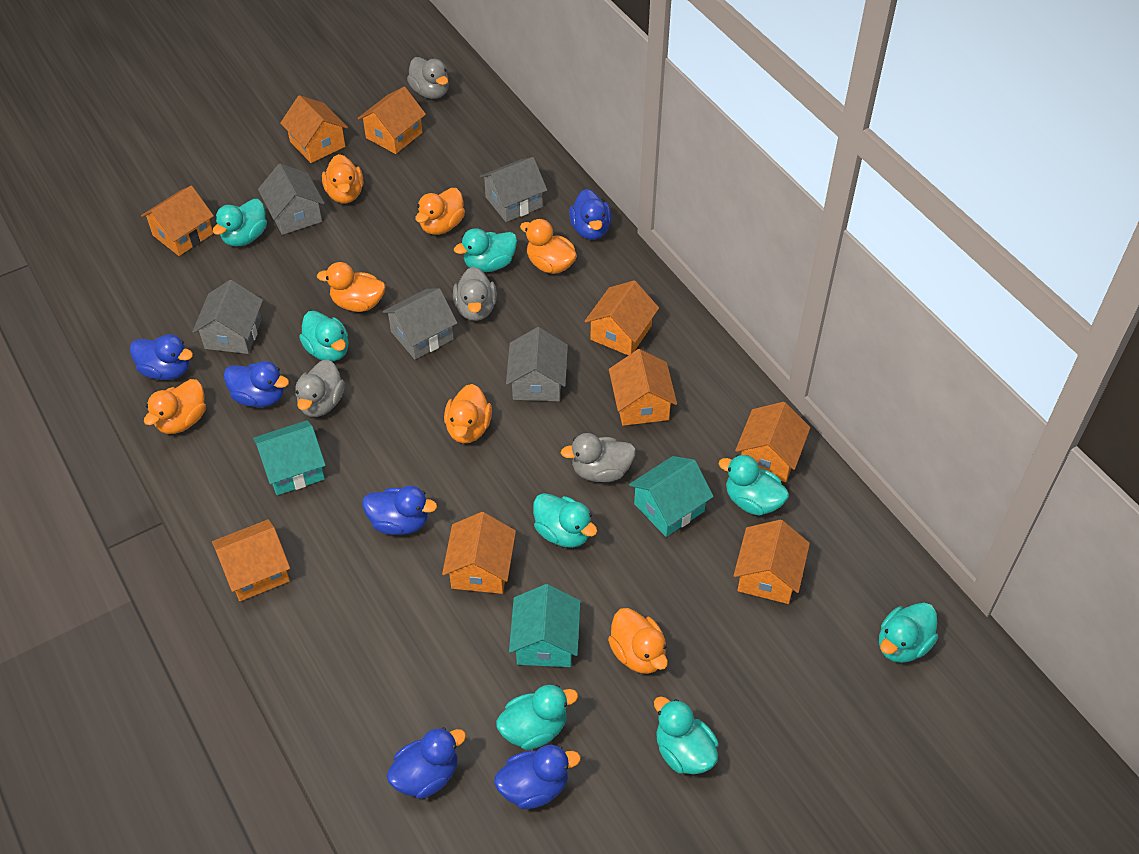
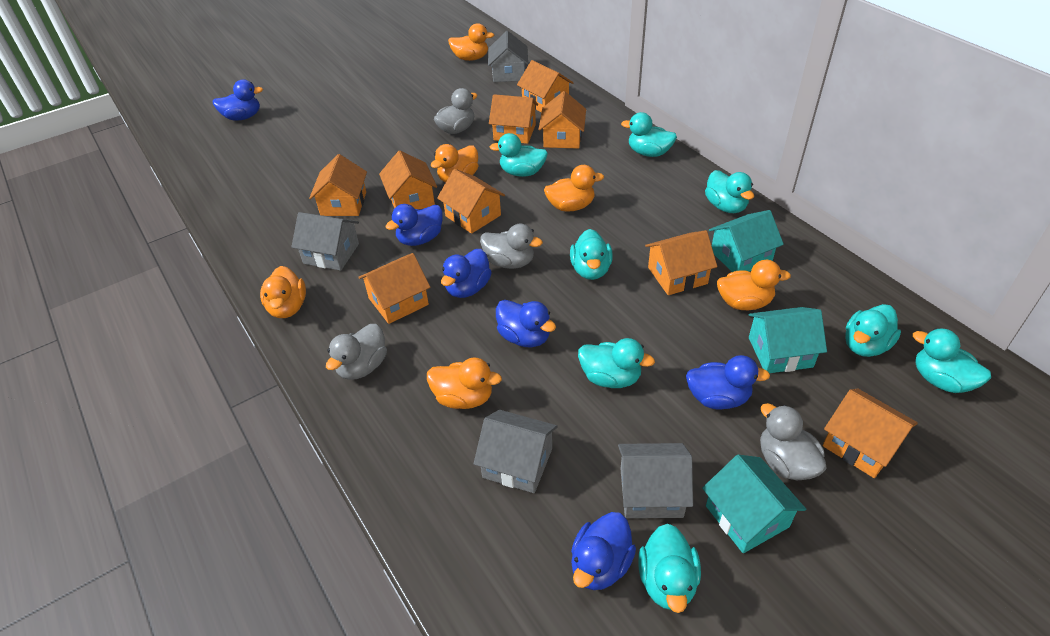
grey house: 5 -> 4
orange duck: 7 -> 6

